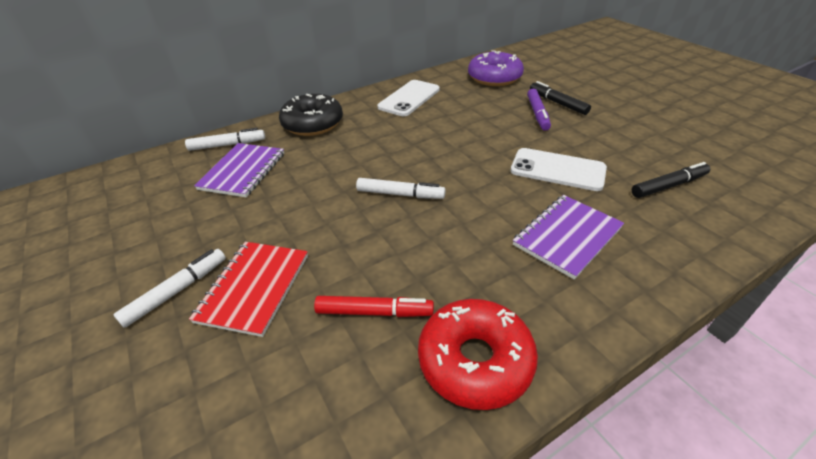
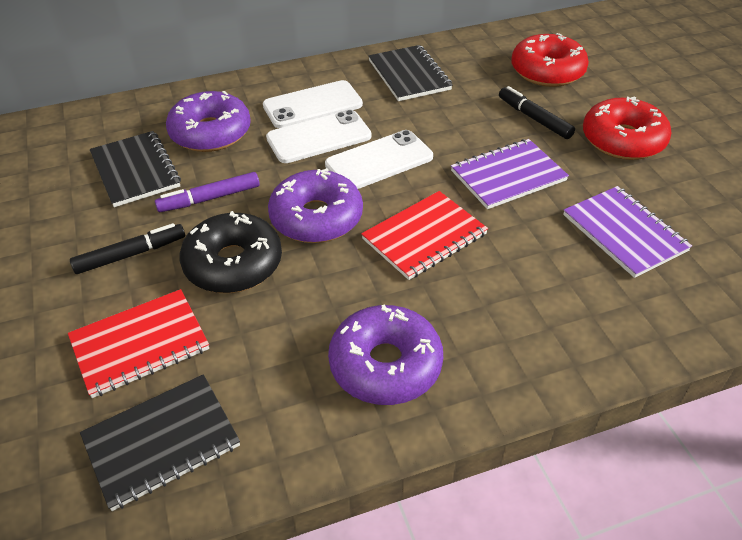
black notebook: 0 -> 3
purple donut: 1 -> 3
red donut: 1 -> 2
red marker: 1 -> 0
red notebook: 1 -> 2
white marker: 3 -> 0
white phone: 2 -> 3

